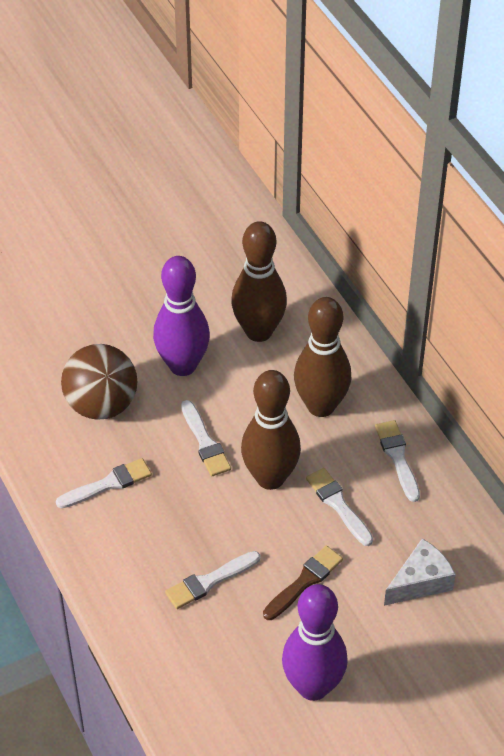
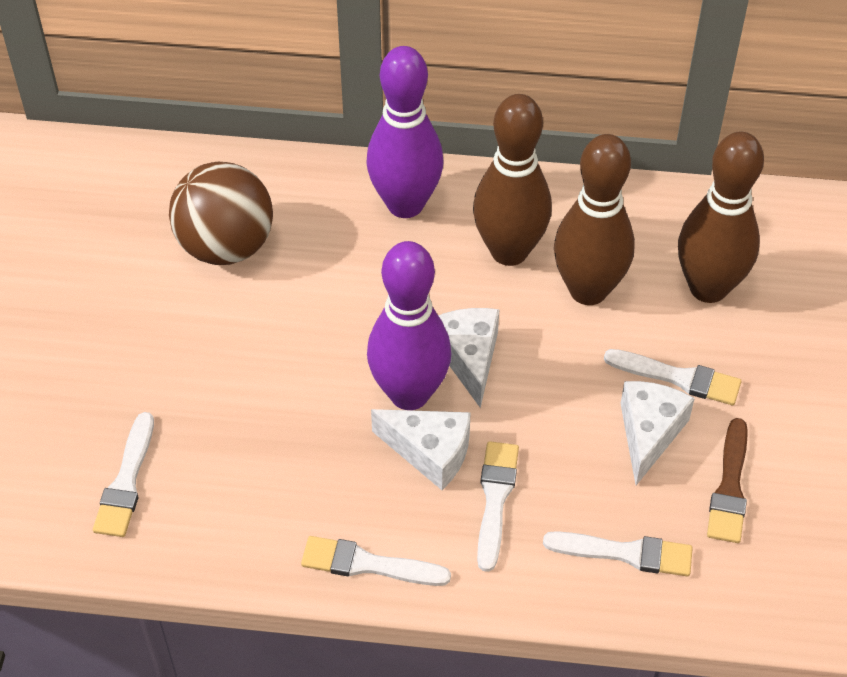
white cheese: 1 -> 3

